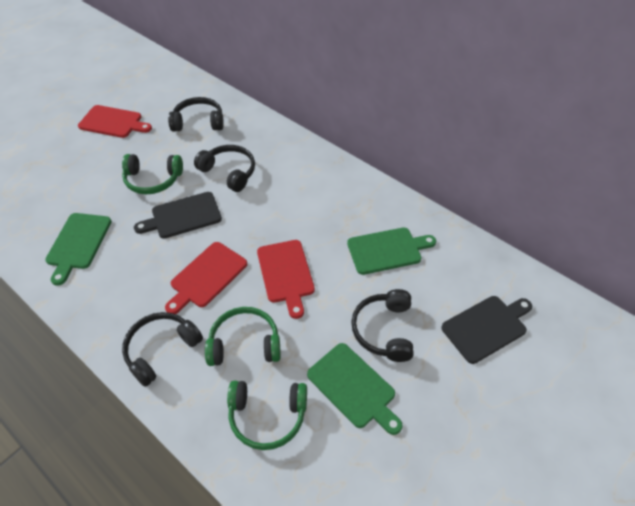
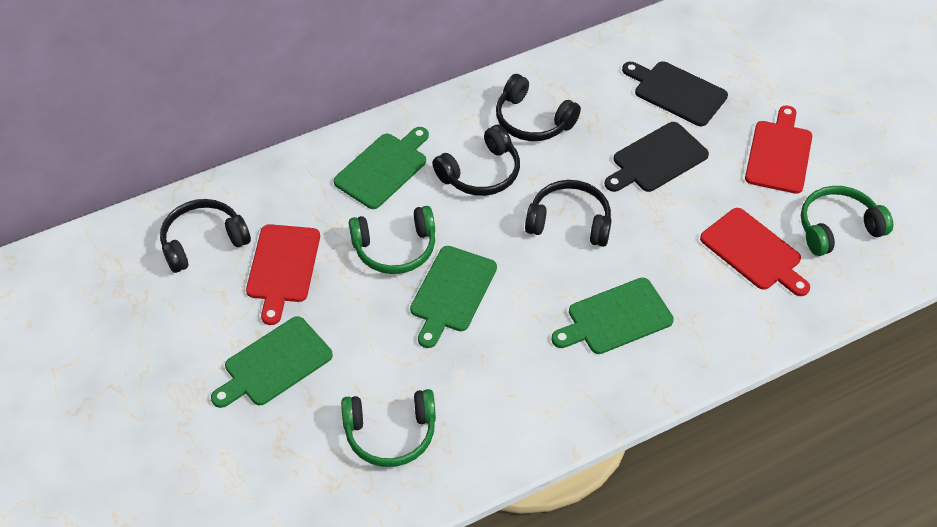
green cutting board: 3 -> 4

